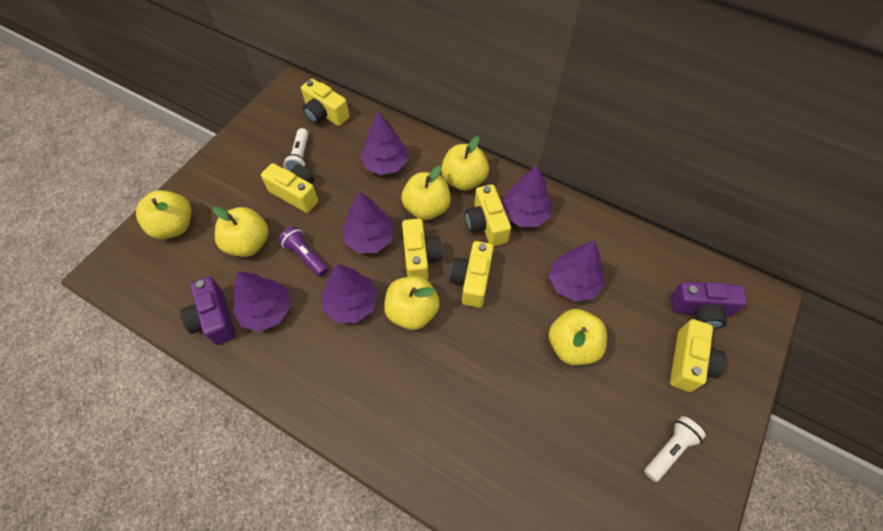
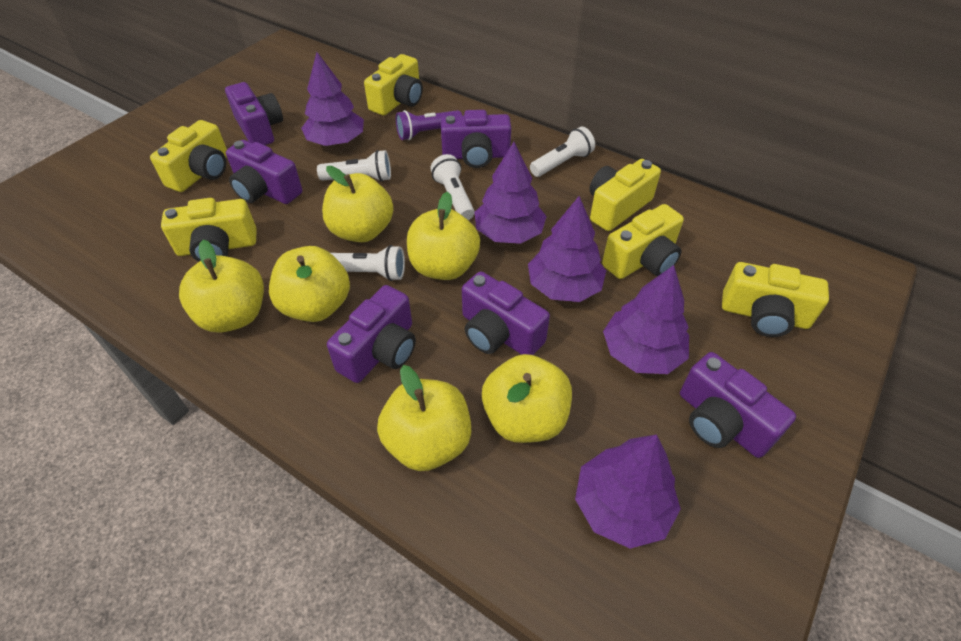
purple camera: 2 -> 6
purple tree: 6 -> 5
white flashlight: 2 -> 4

